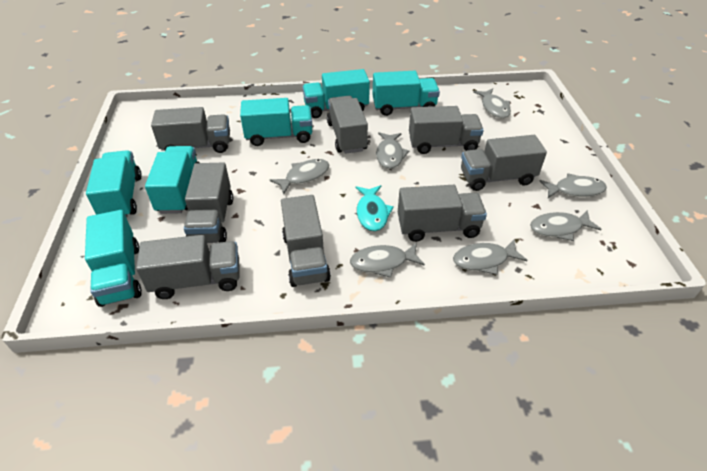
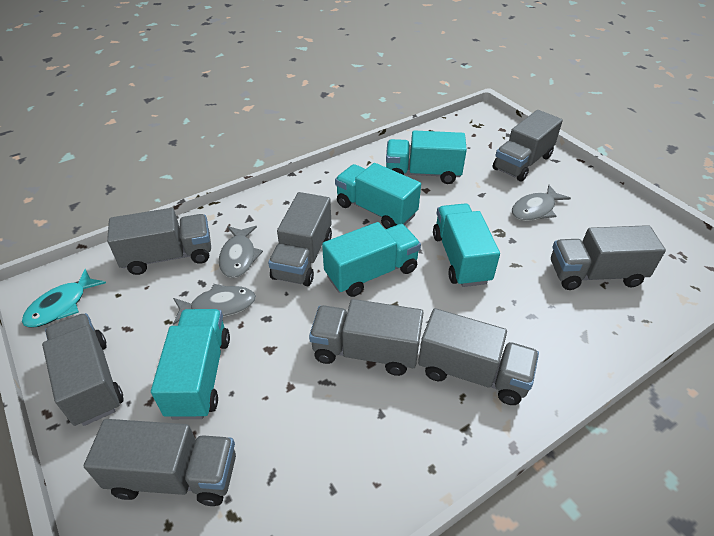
grey fish: 7 -> 3
turquoise truck: 6 -> 5

